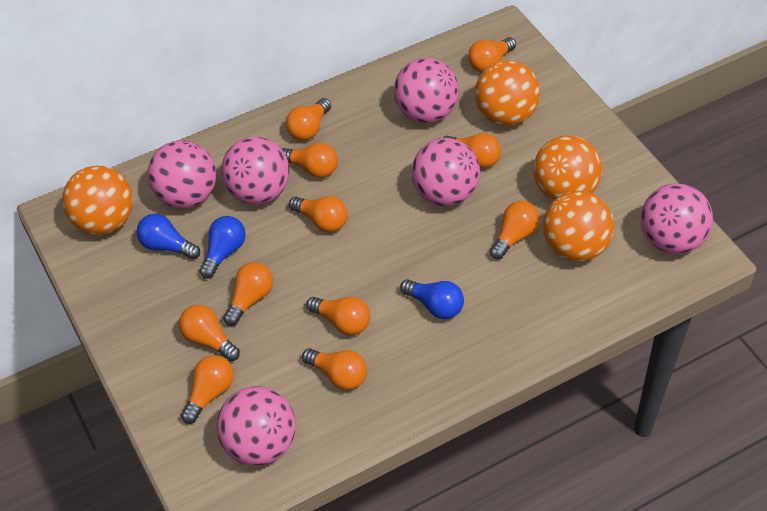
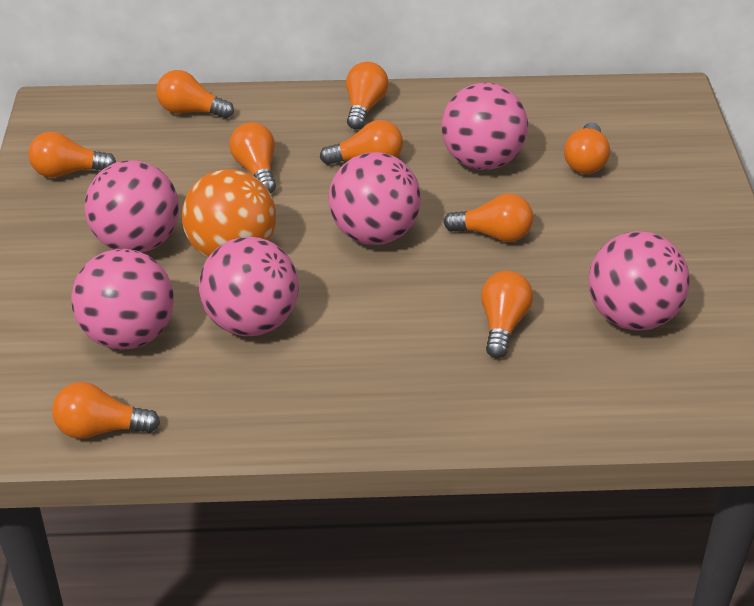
blue light bulb: 3 -> 0
orange ball: 4 -> 1
orange light bulb: 11 -> 9

